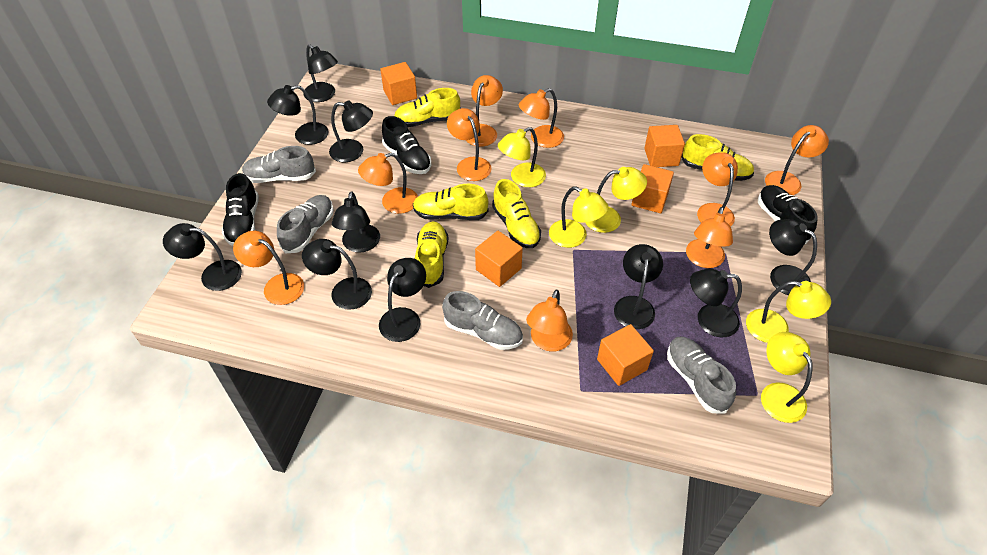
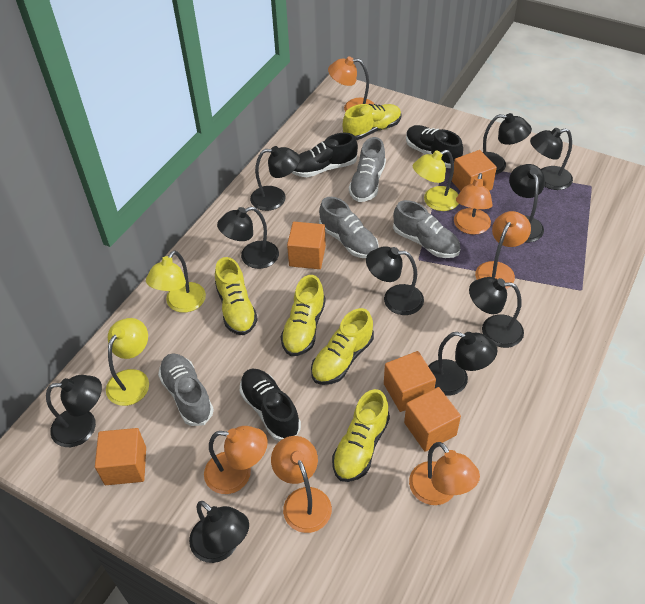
orange lamp: 9 -> 6
yellow lamp: 5 -> 3

